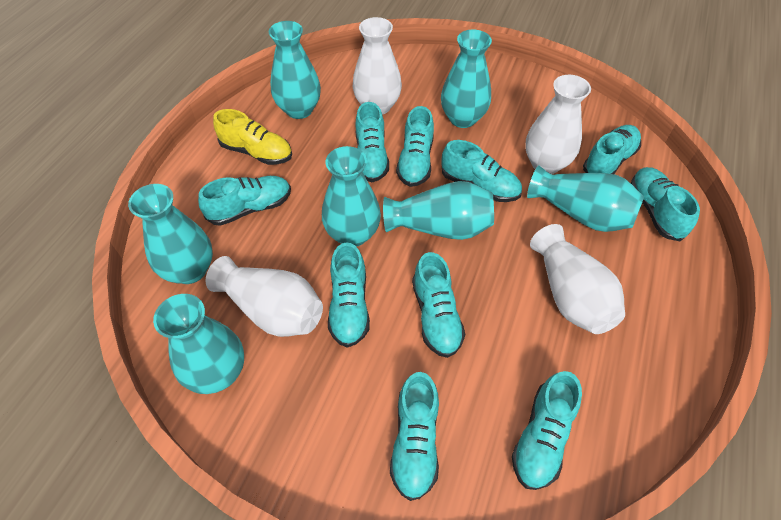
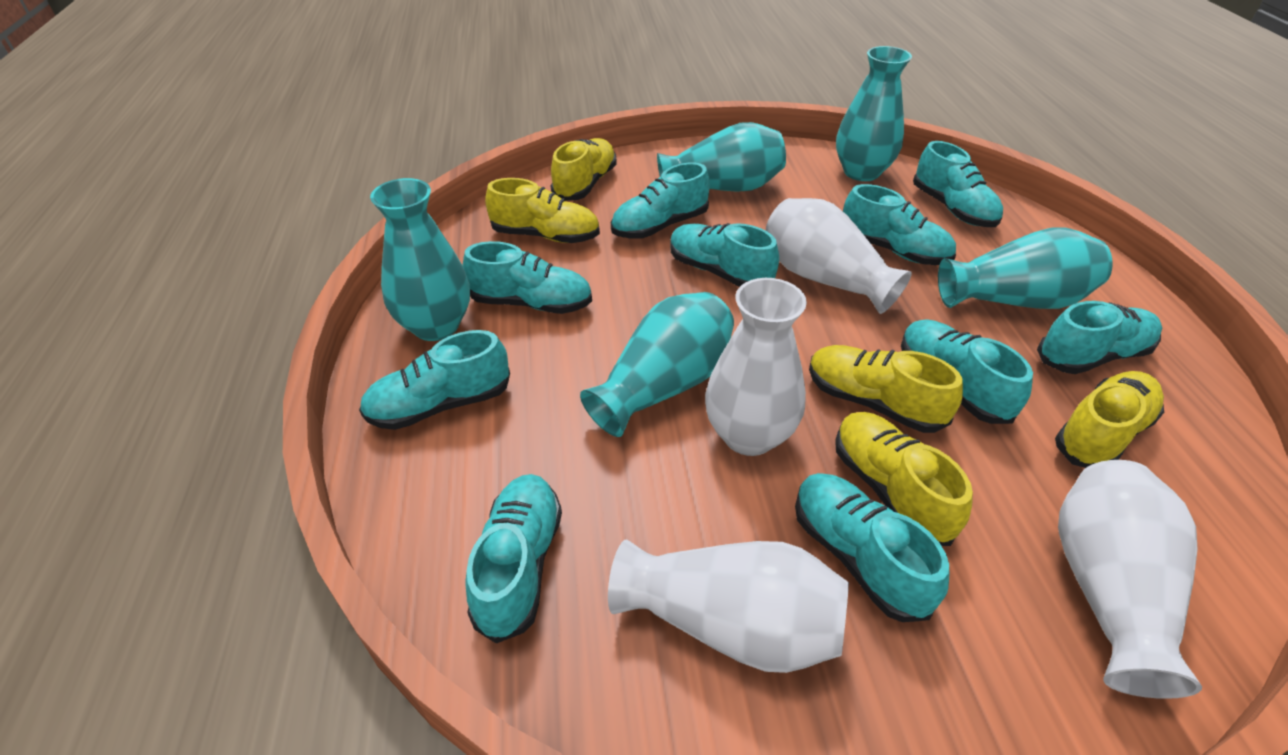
turquoise vase: 7 -> 5
yellow shoe: 1 -> 5

